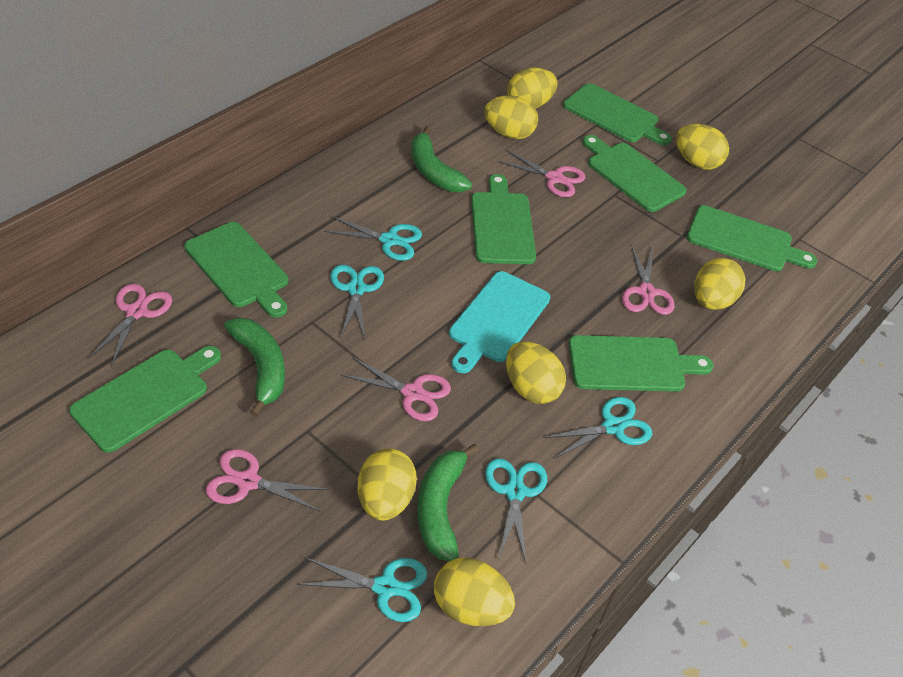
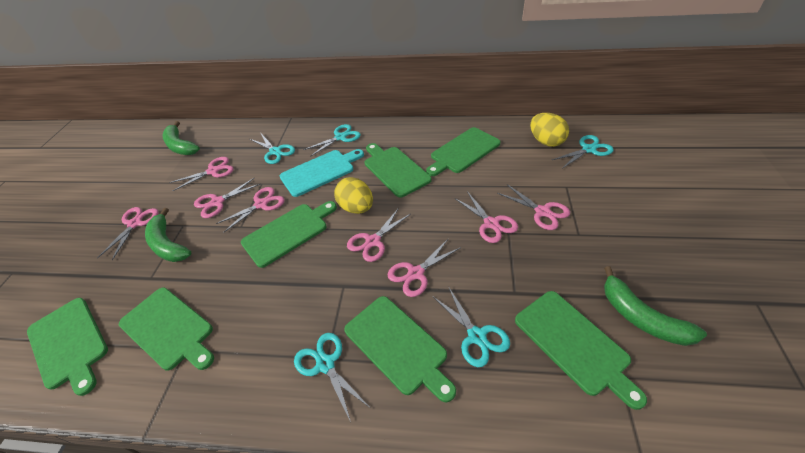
pink scissors: 5 -> 8
yellow egg: 7 -> 2

